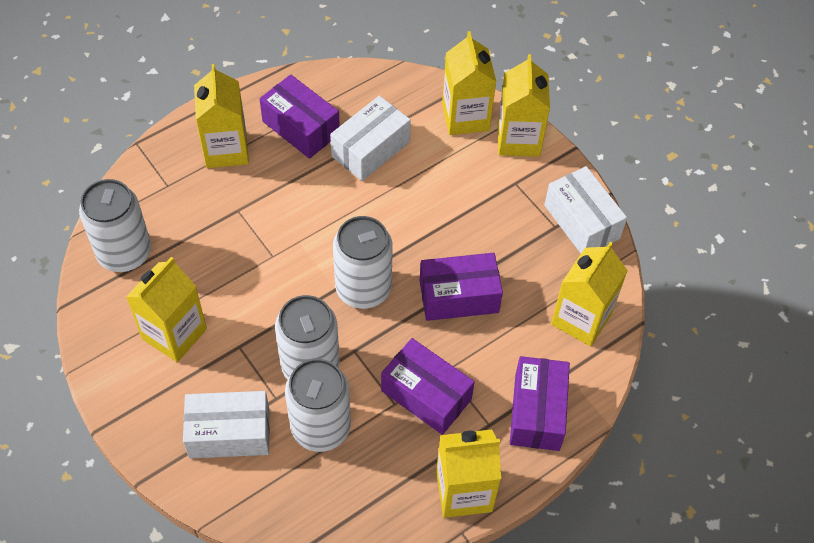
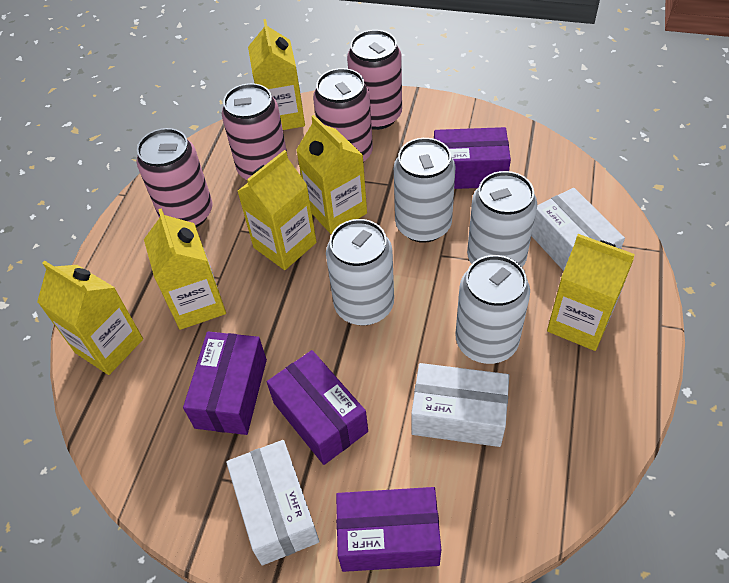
pink can: 0 -> 4

